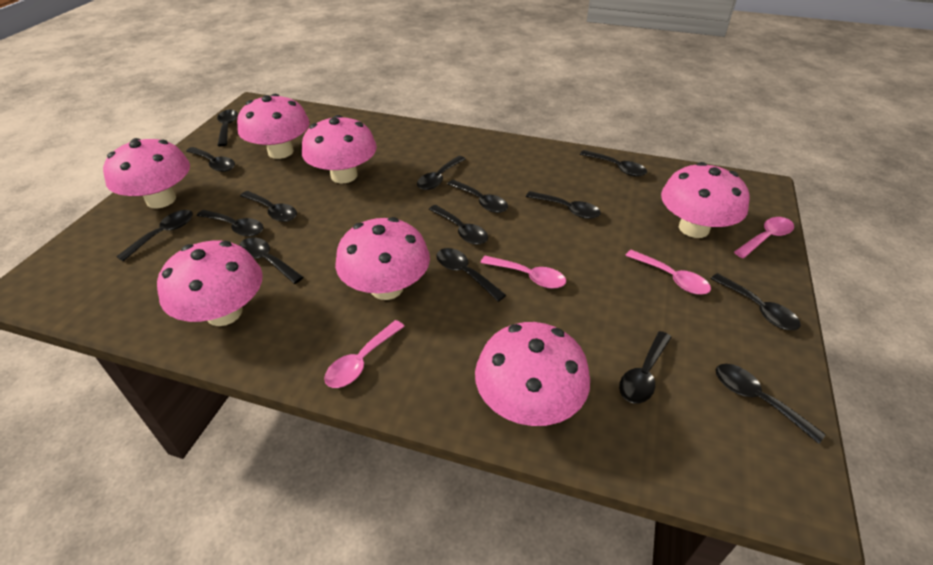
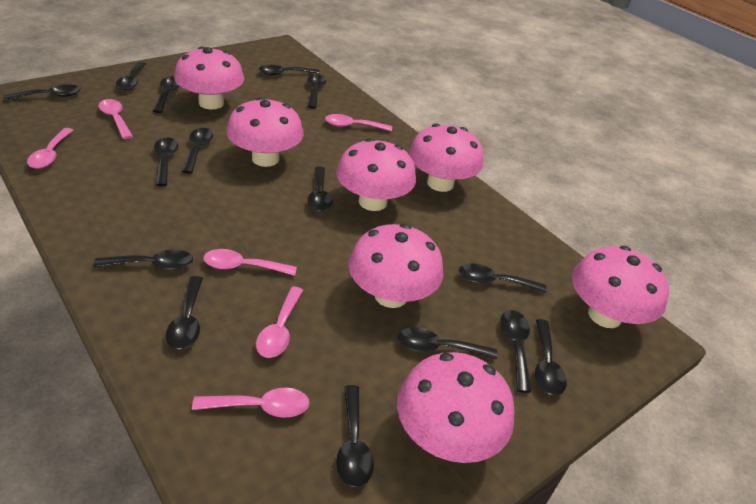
pink spoon: 4 -> 6

